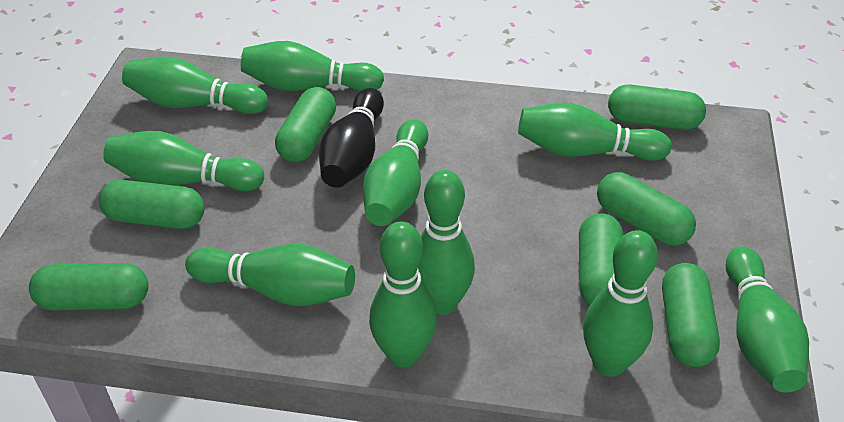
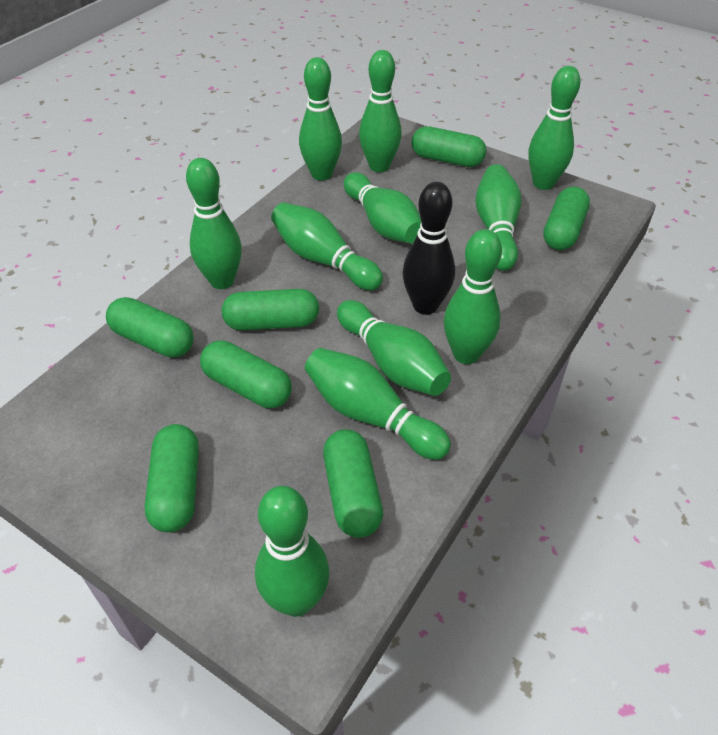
green bowling pin: 10 -> 11

